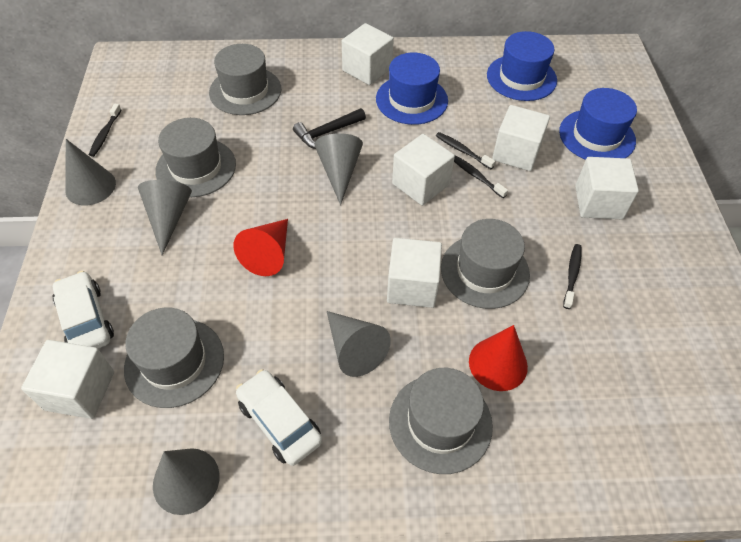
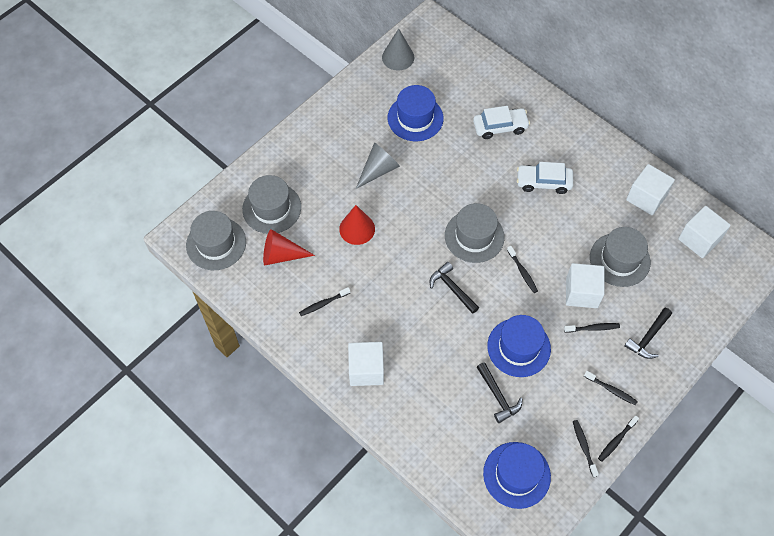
black hammer: 1 -> 3
black toothbrush: 4 -> 6
grey cone: 5 -> 2
grey hat: 5 -> 4
white cube: 6 -> 4

